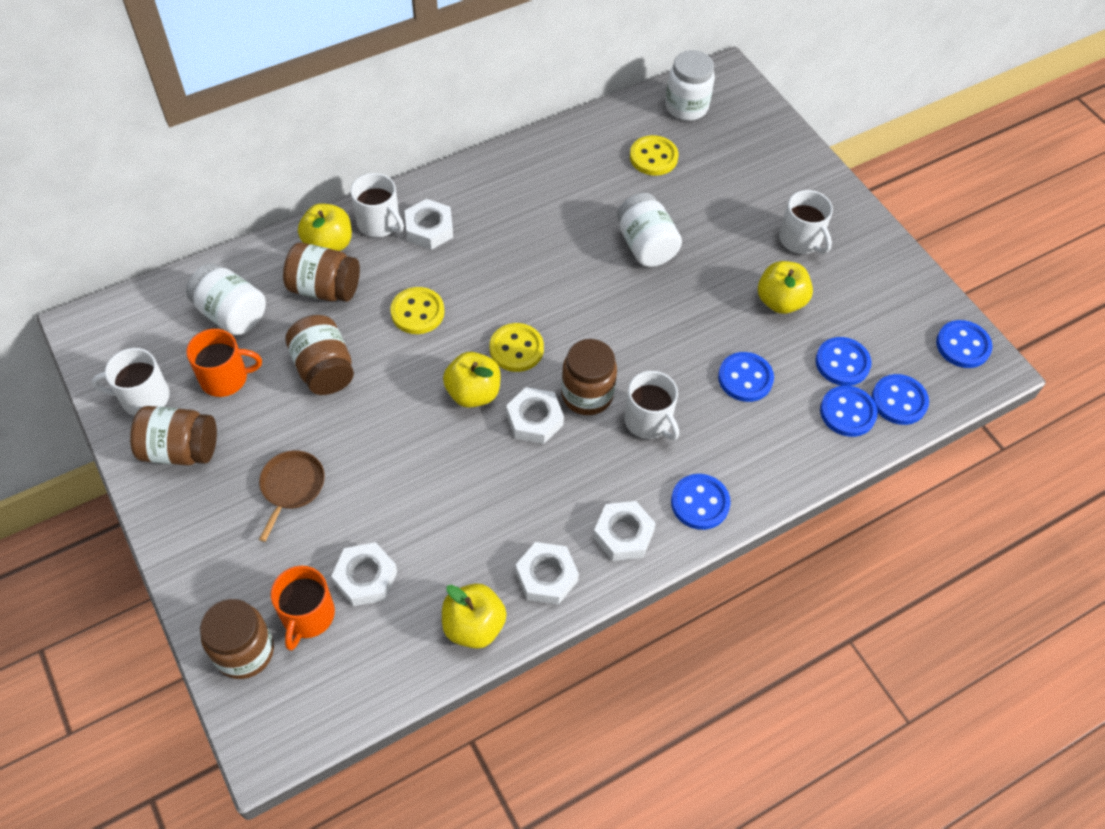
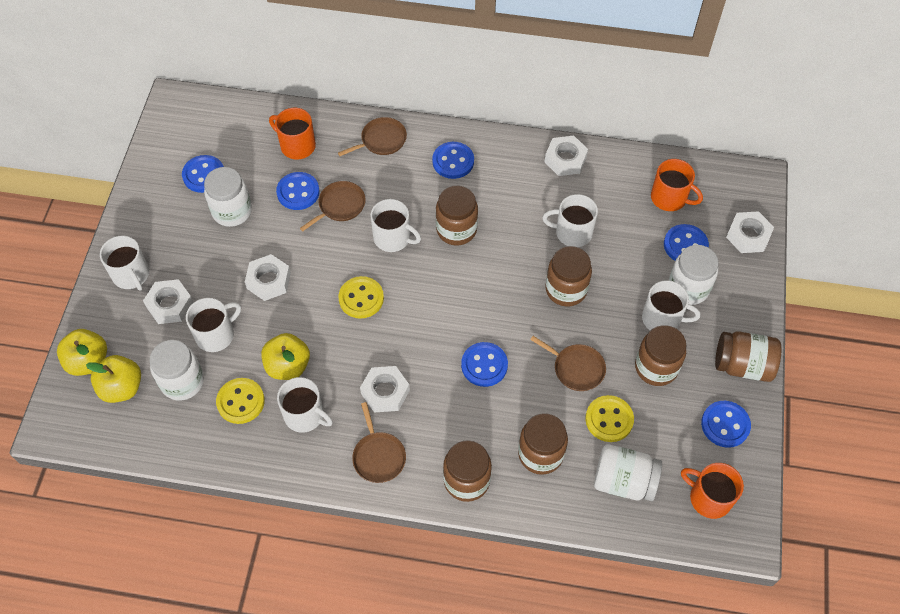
brown jar: 5 -> 6
brown pan: 1 -> 4
orange mug: 2 -> 3
white jar: 3 -> 4
white mug: 4 -> 6
yellow apple: 4 -> 3

